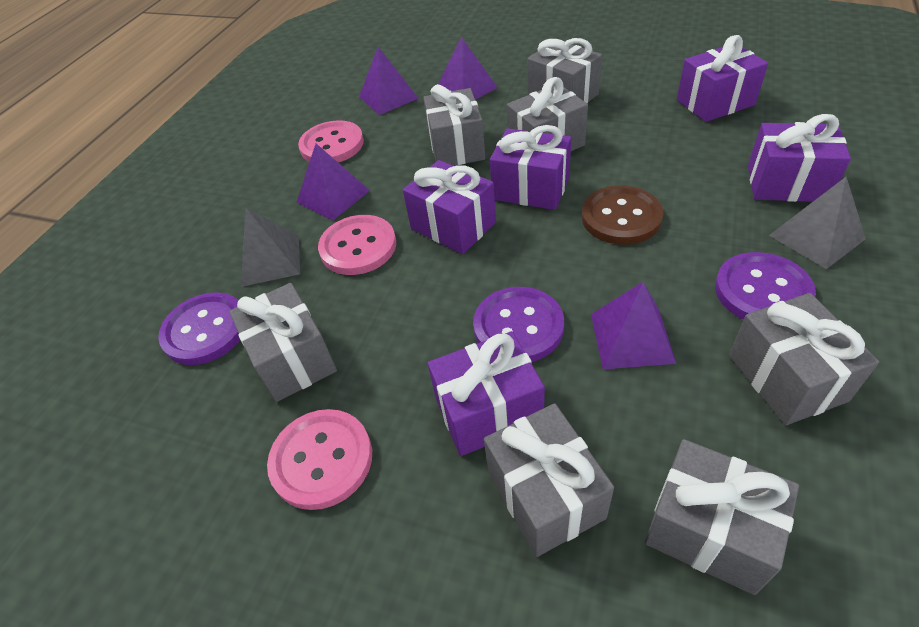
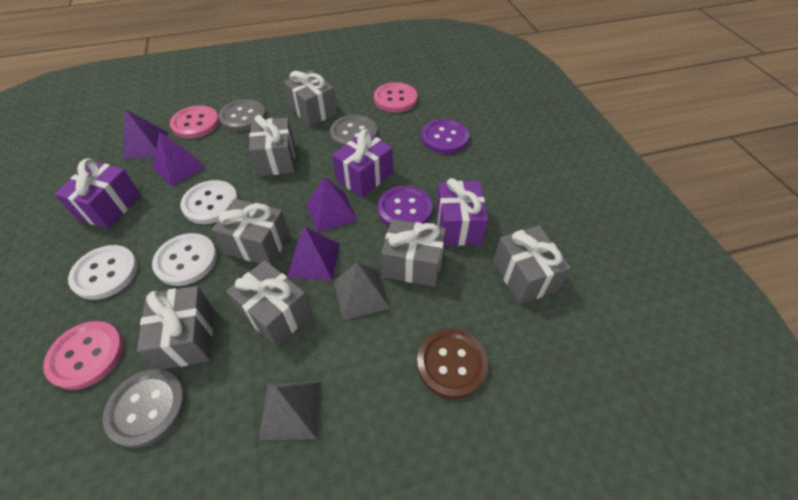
grey button: 0 -> 3
purple button: 3 -> 2
purple gift: 5 -> 3
white button: 0 -> 3

